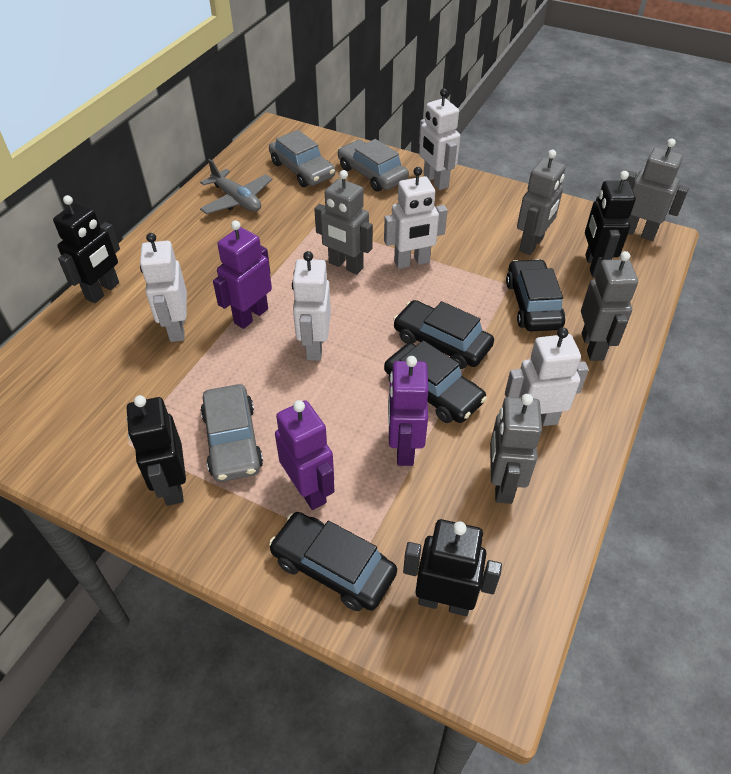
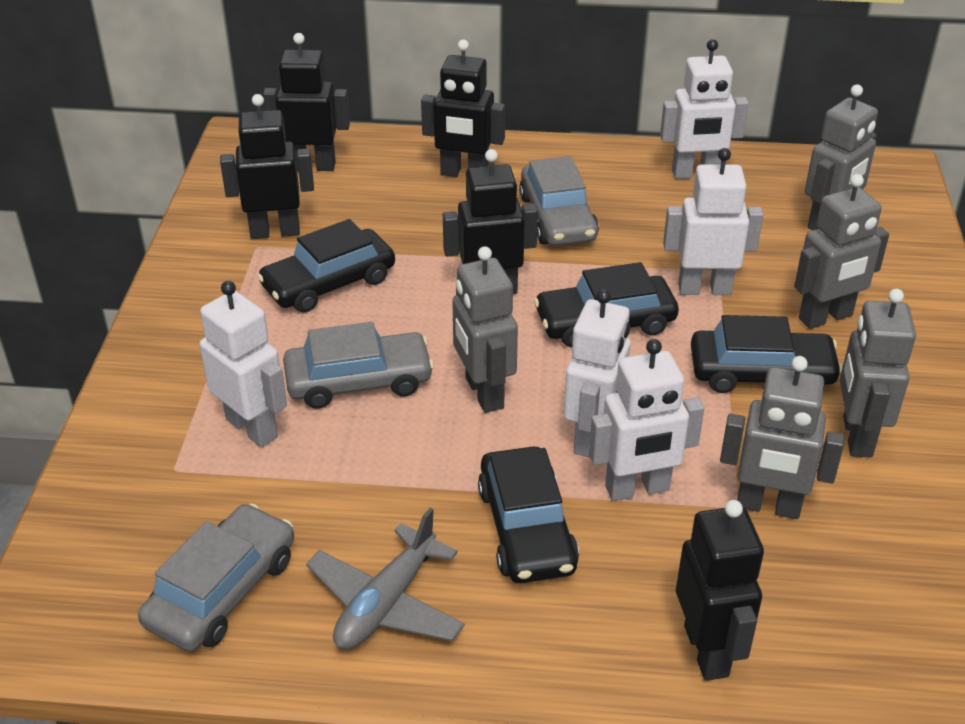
black robot: 4 -> 5
purple robot: 3 -> 0

